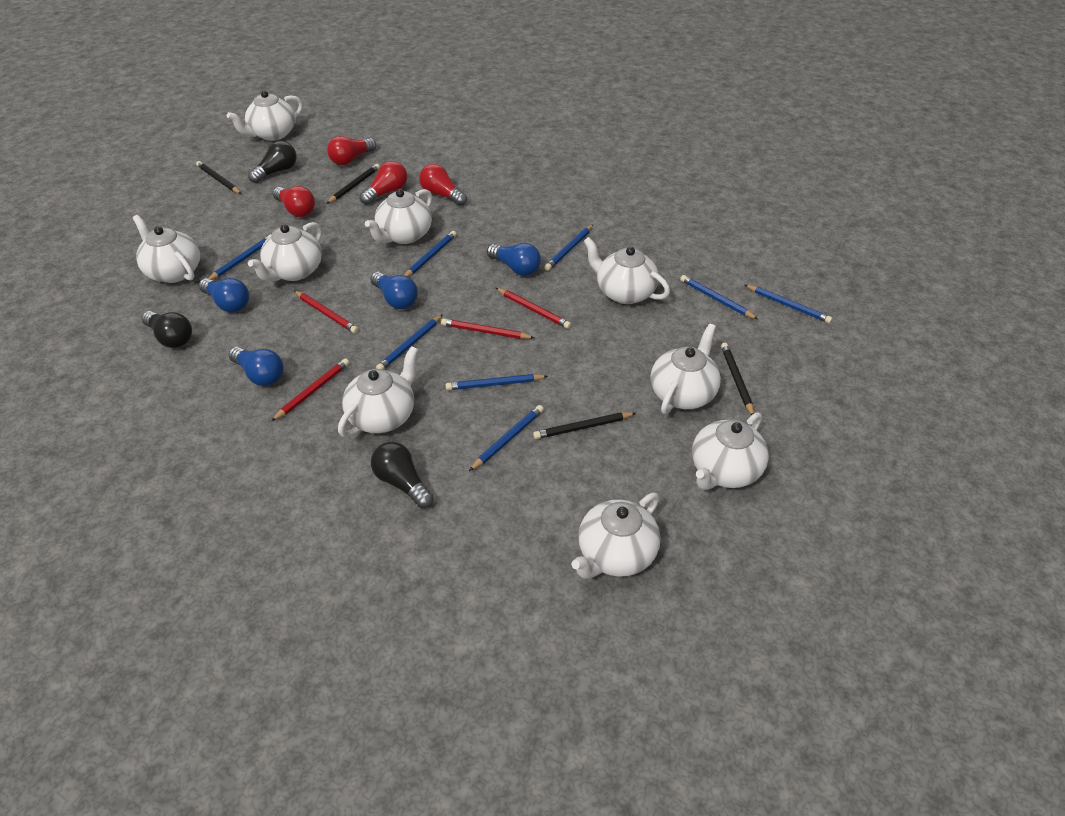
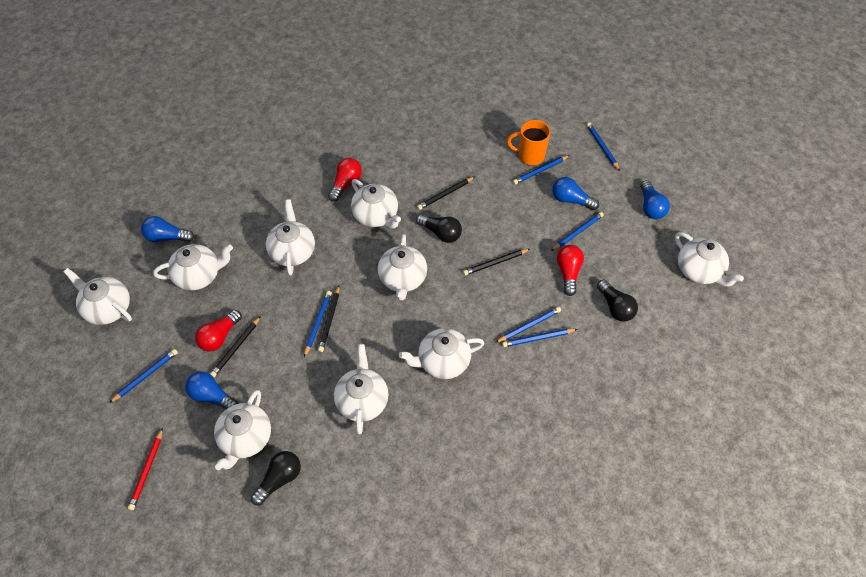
blue pencil: 8 -> 7
orange mug: 0 -> 1
red light bulb: 4 -> 3
red pencil: 4 -> 1

